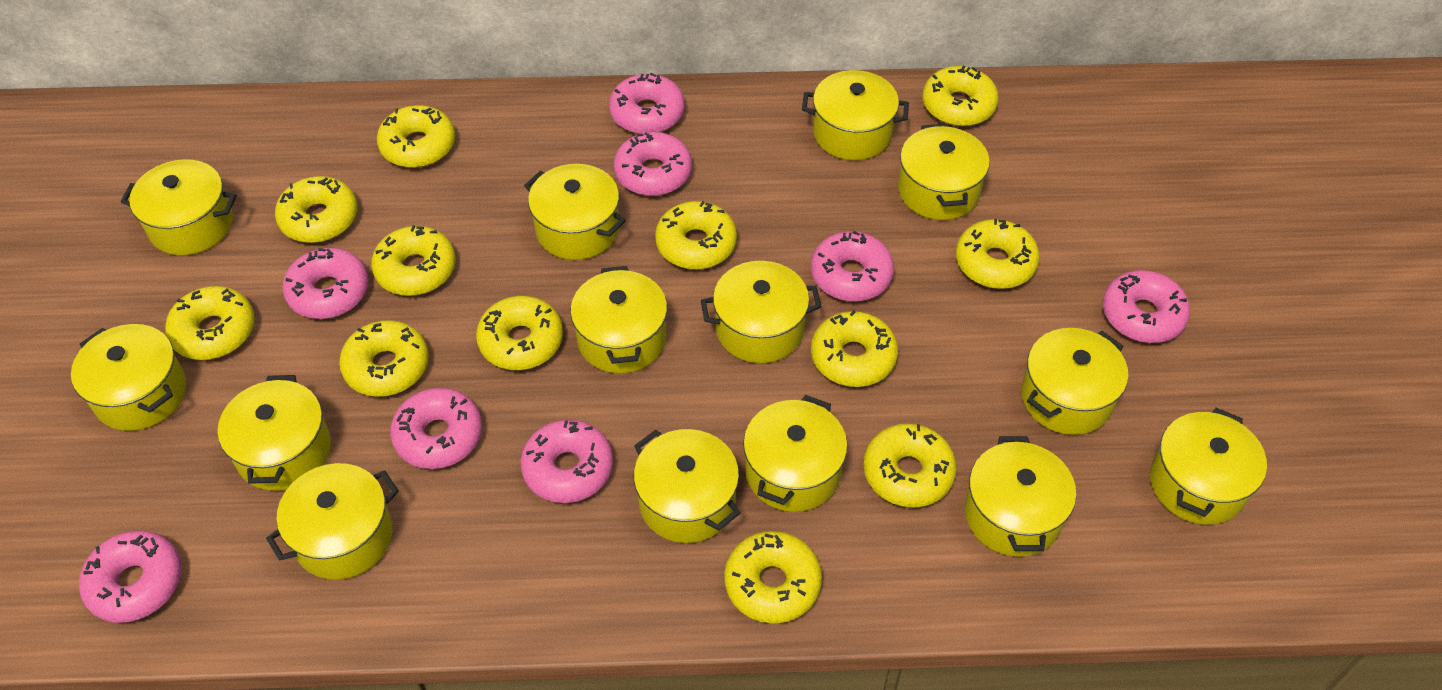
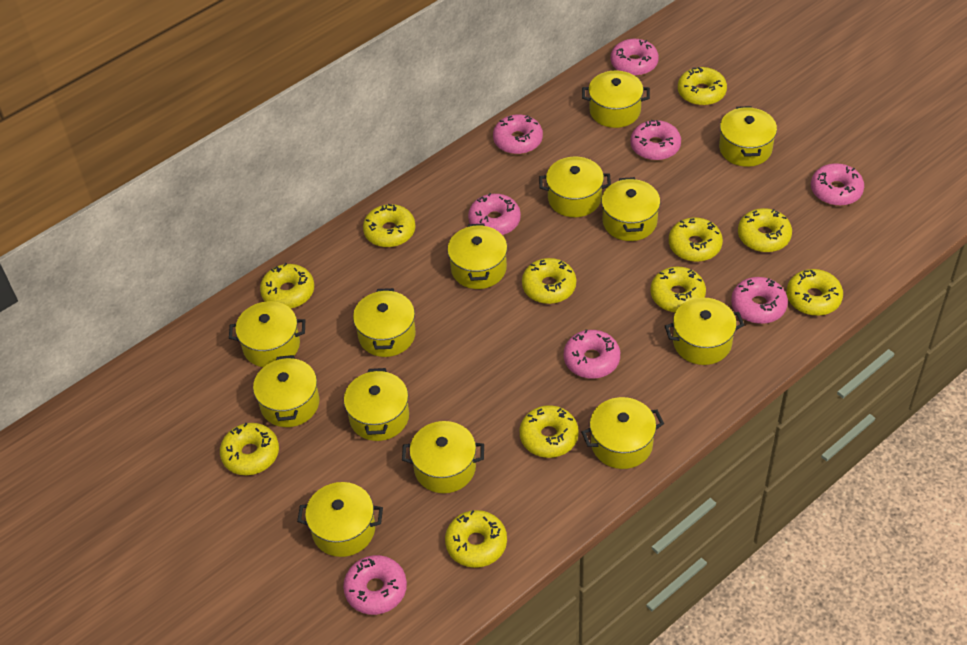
yellow donut: 12 -> 11
yellow pot: 14 -> 13

